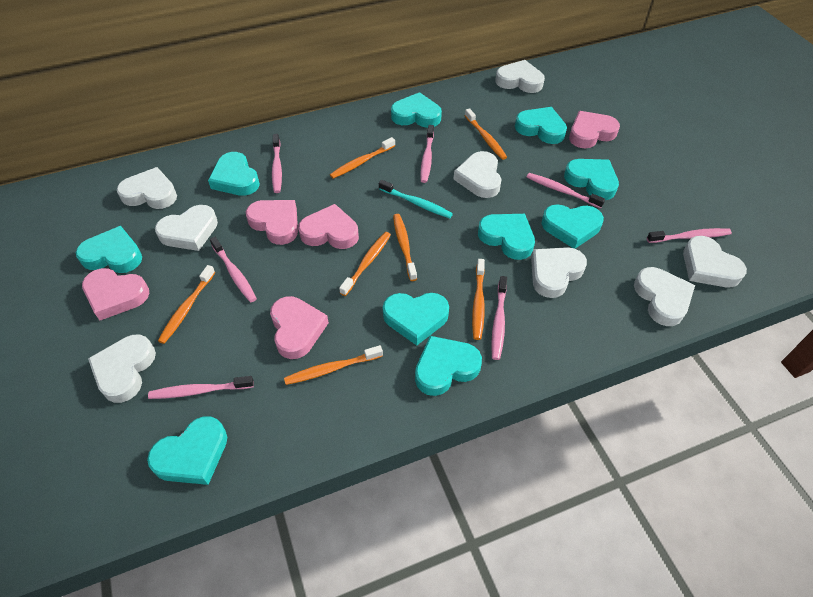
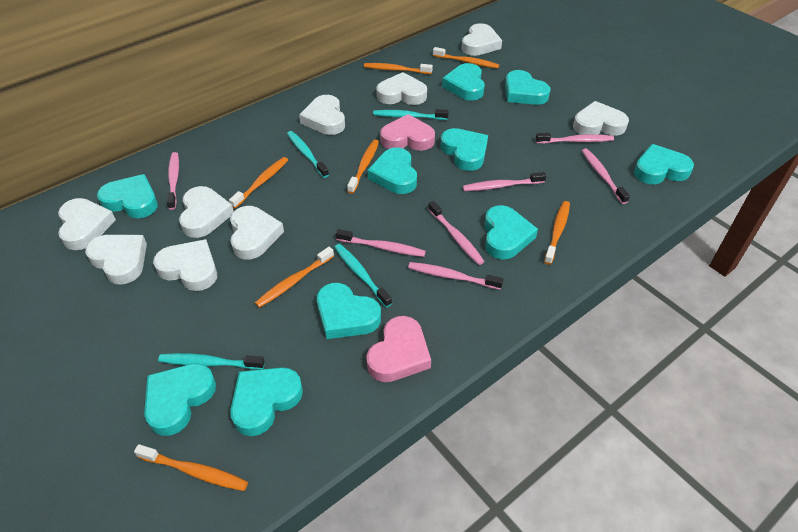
pink heart: 5 -> 2
turquoise toothbrush: 1 -> 4
white heart: 8 -> 9

